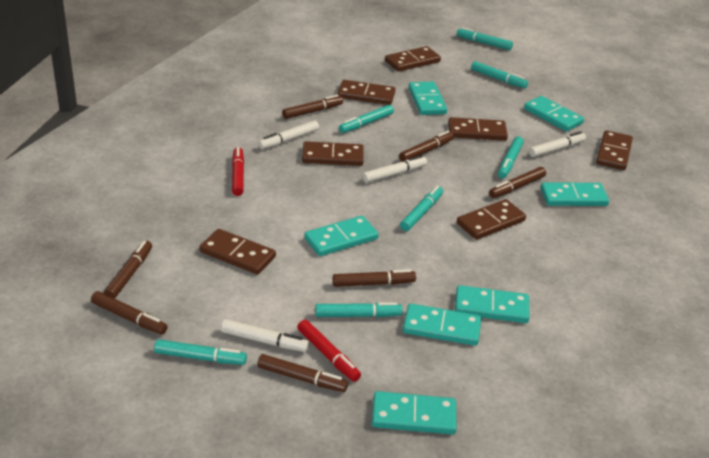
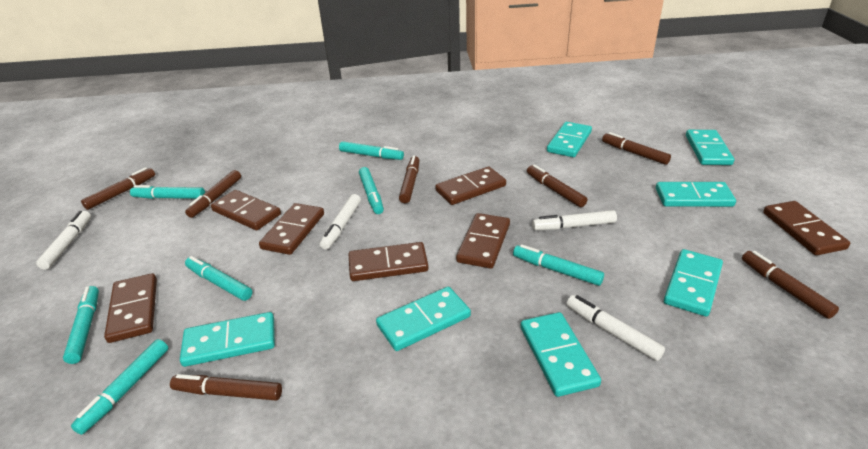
red marker: 2 -> 0

